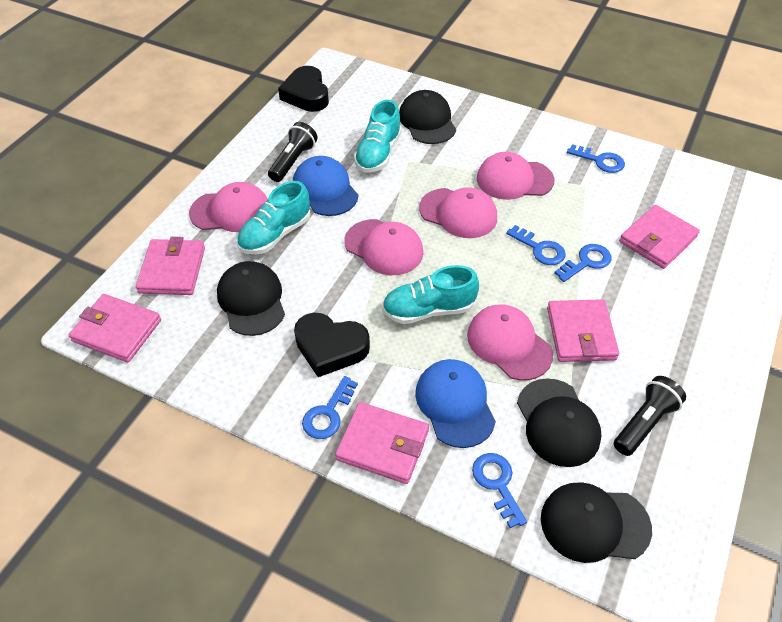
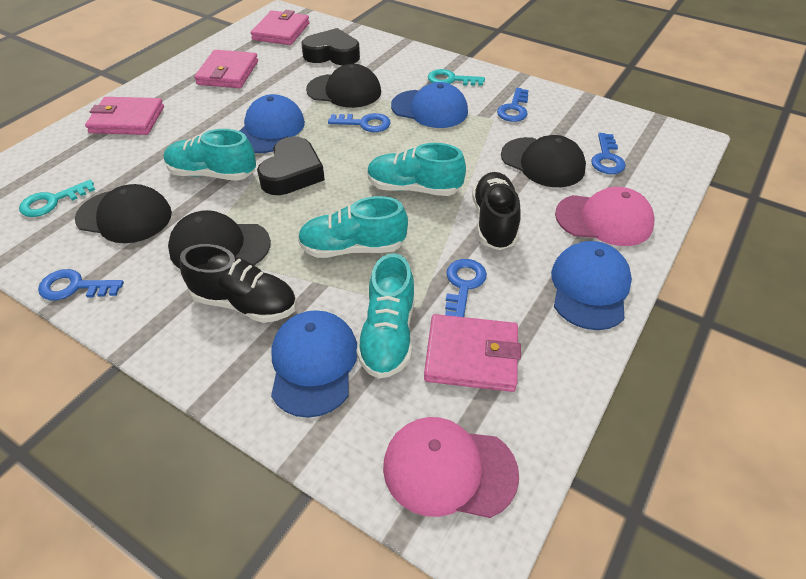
black flashlight: 2 -> 0
black shoe: 0 -> 2
blue cap: 2 -> 4
pink cap: 5 -> 2
pink wallet: 5 -> 4
turquoise key: 0 -> 2
turquoise shoe: 3 -> 4

